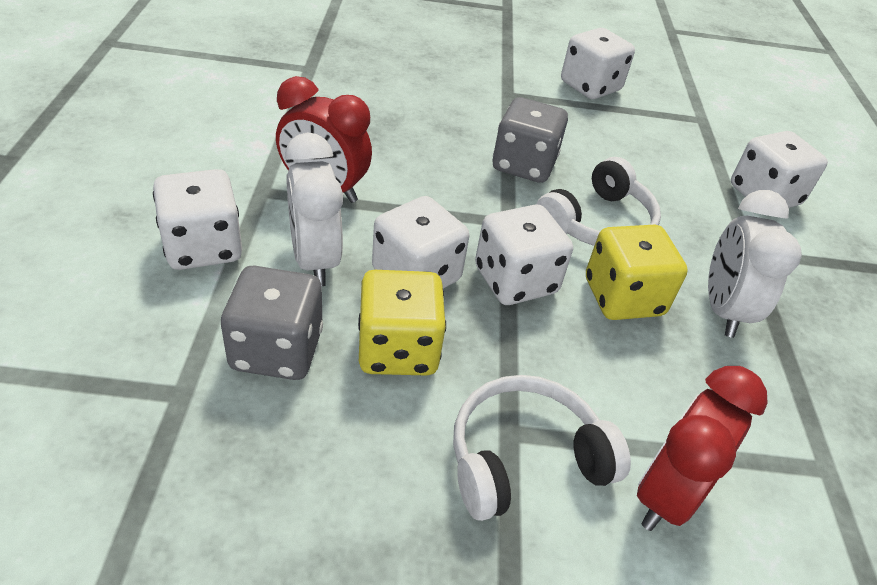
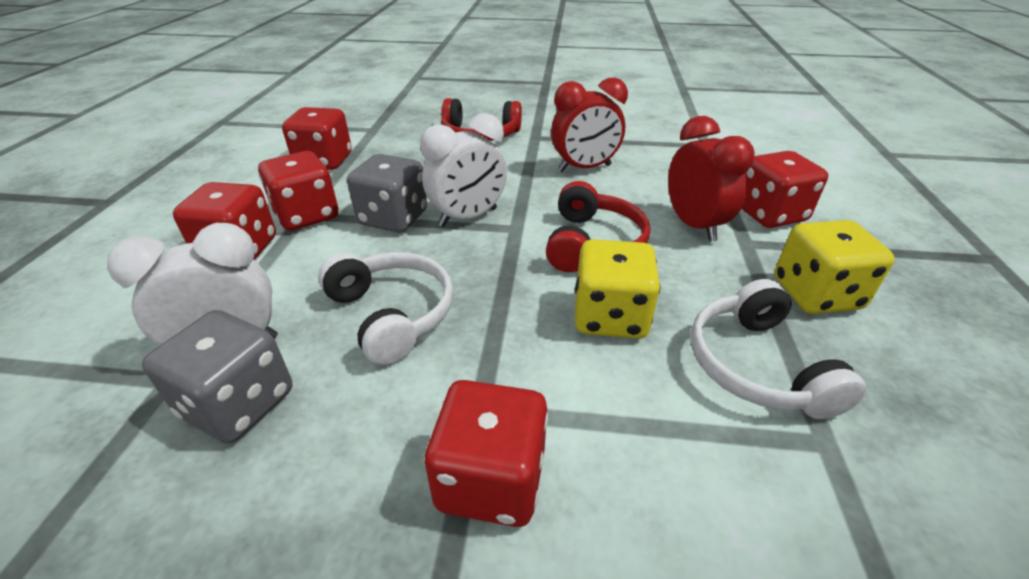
red dice: 0 -> 5
red headphones: 0 -> 2
white dice: 5 -> 0

